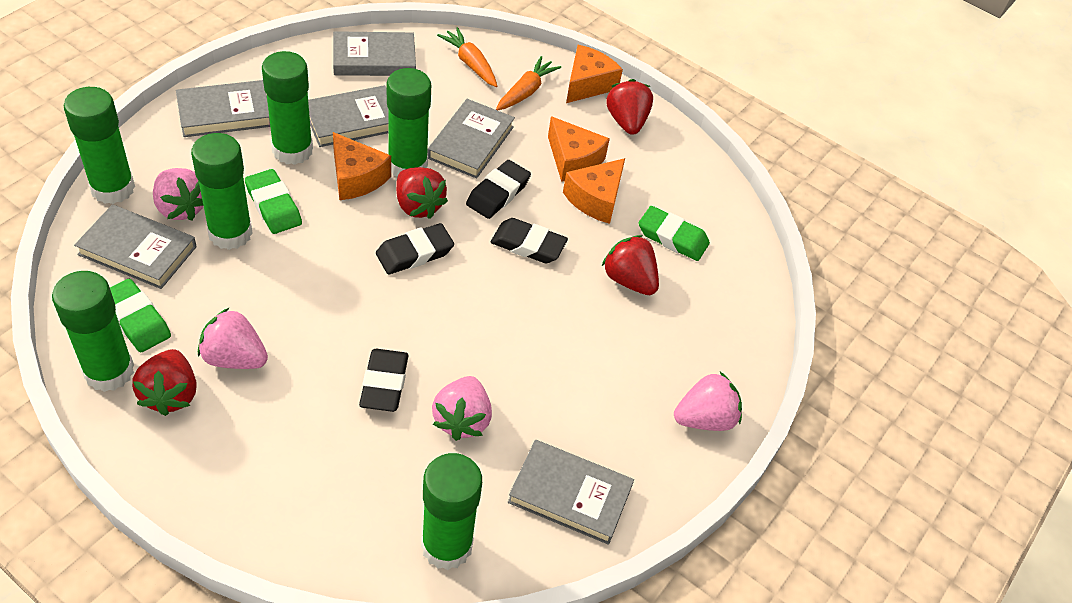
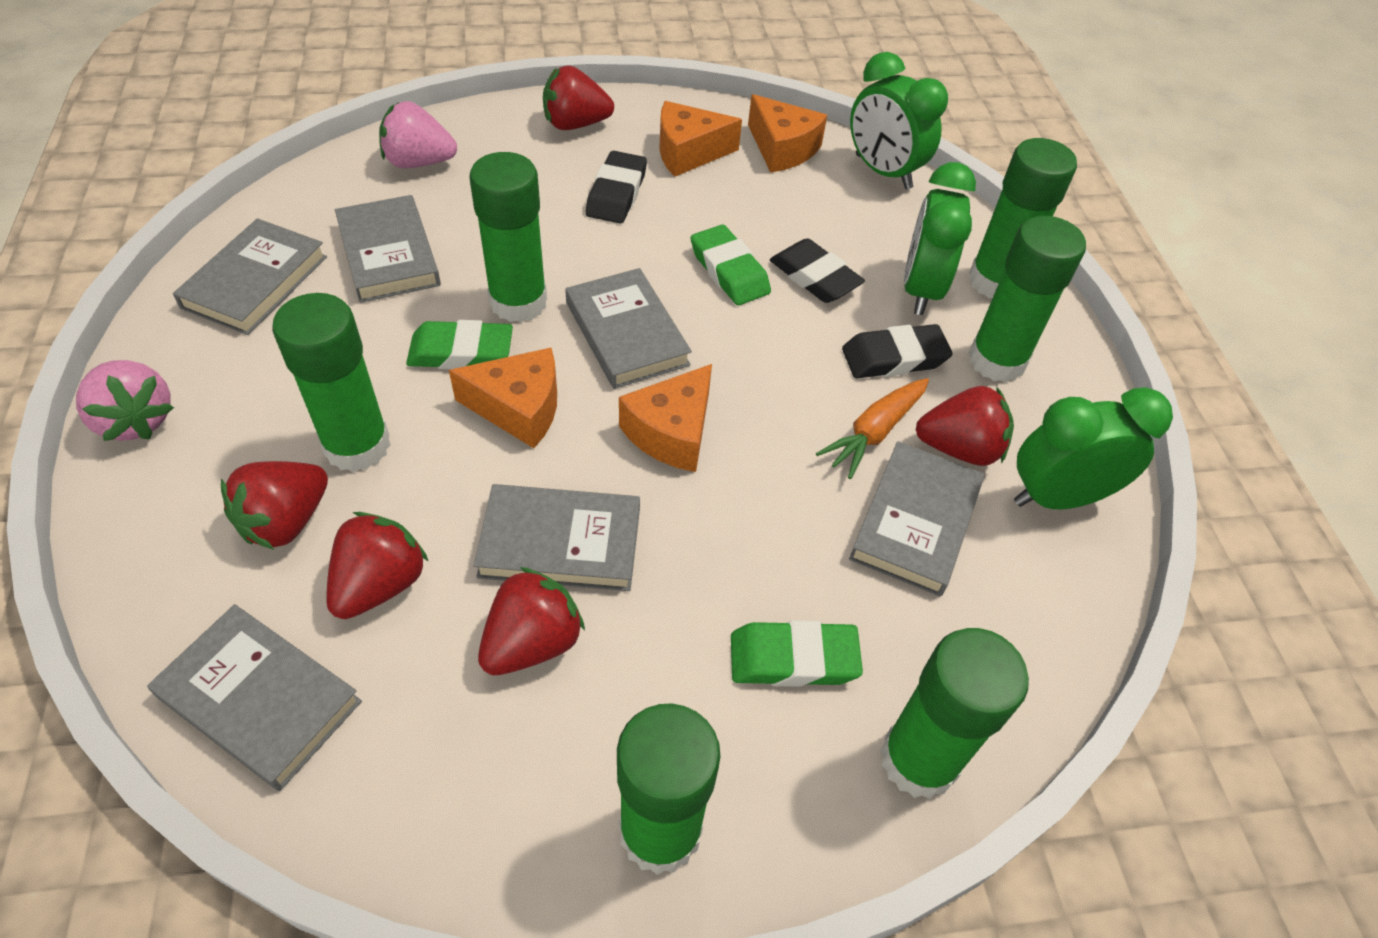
black eraser: 4 -> 3
green clock: 0 -> 3
orange carrot: 2 -> 1
pink strawberry: 4 -> 2
red strawberry: 4 -> 5

